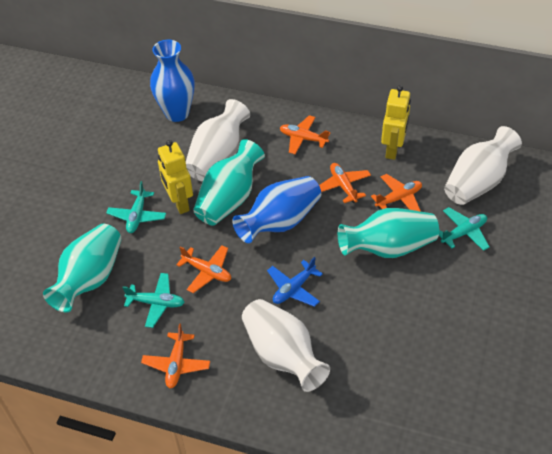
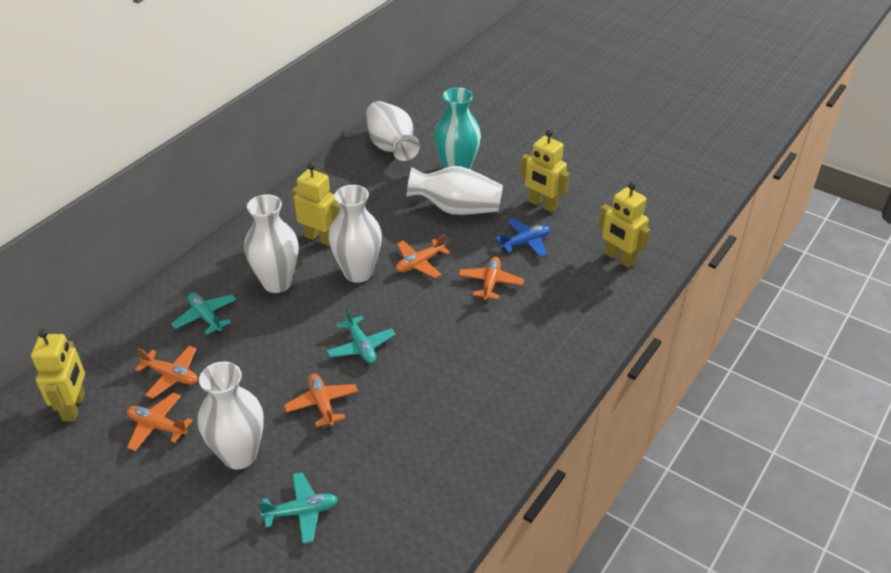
blue vase: 2 -> 0
turquoise vase: 3 -> 1
white vase: 3 -> 5
yellow robot: 2 -> 4

